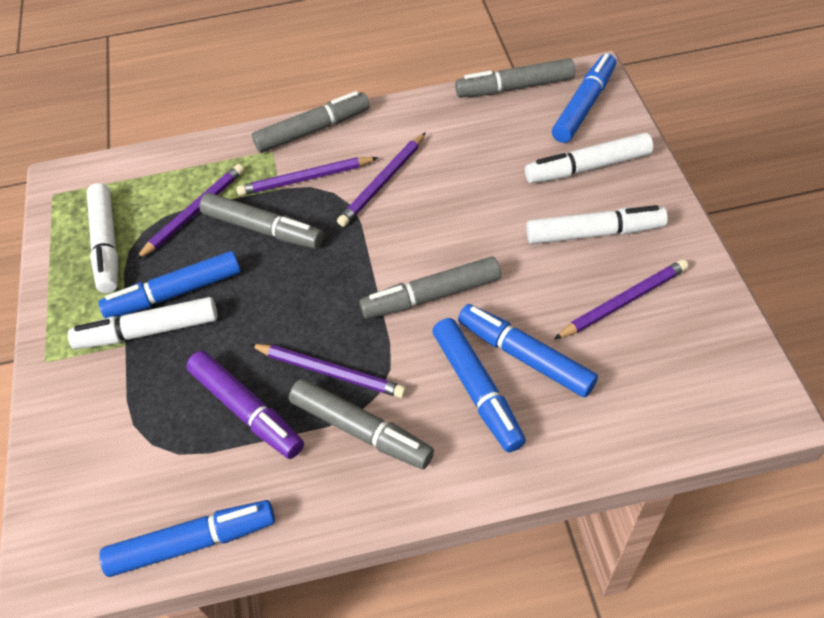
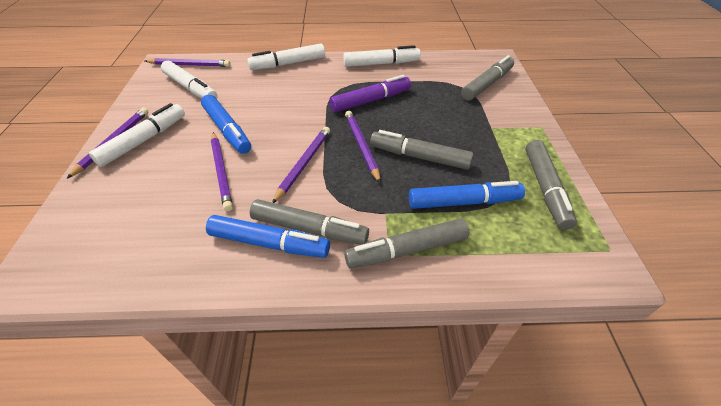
blue marker: 5 -> 3

